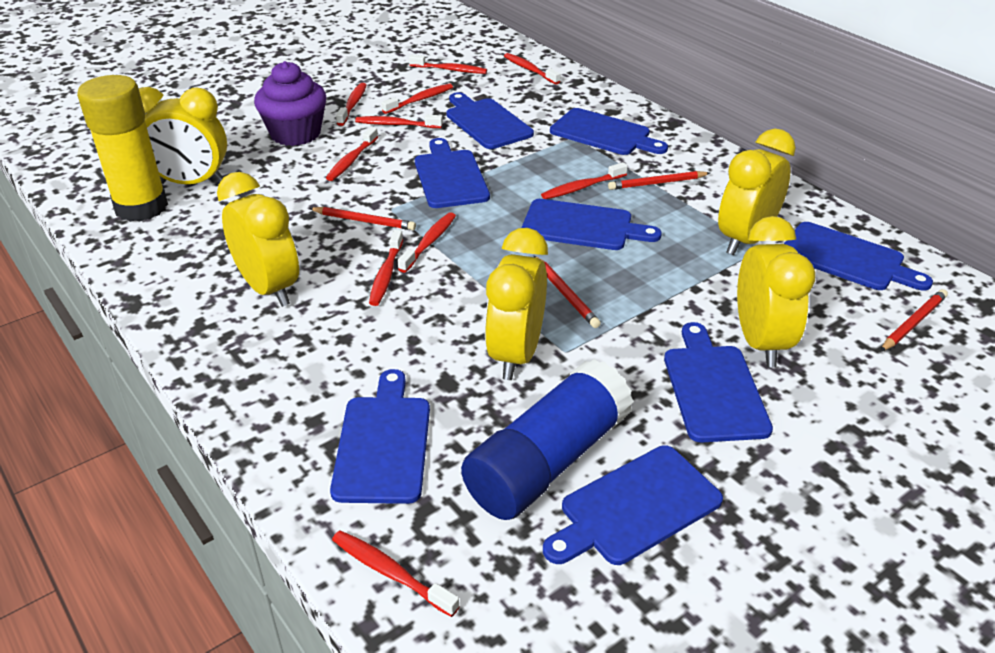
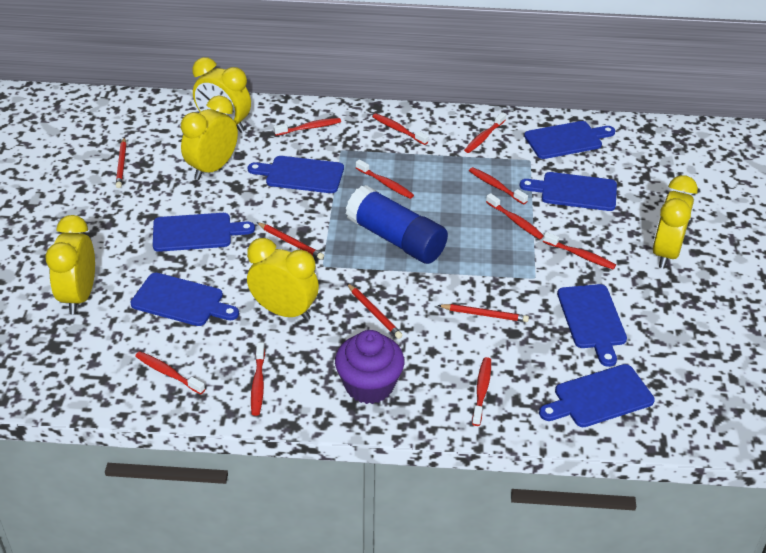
blue cutting board: 8 -> 7
yellow glue stick: 1 -> 0

